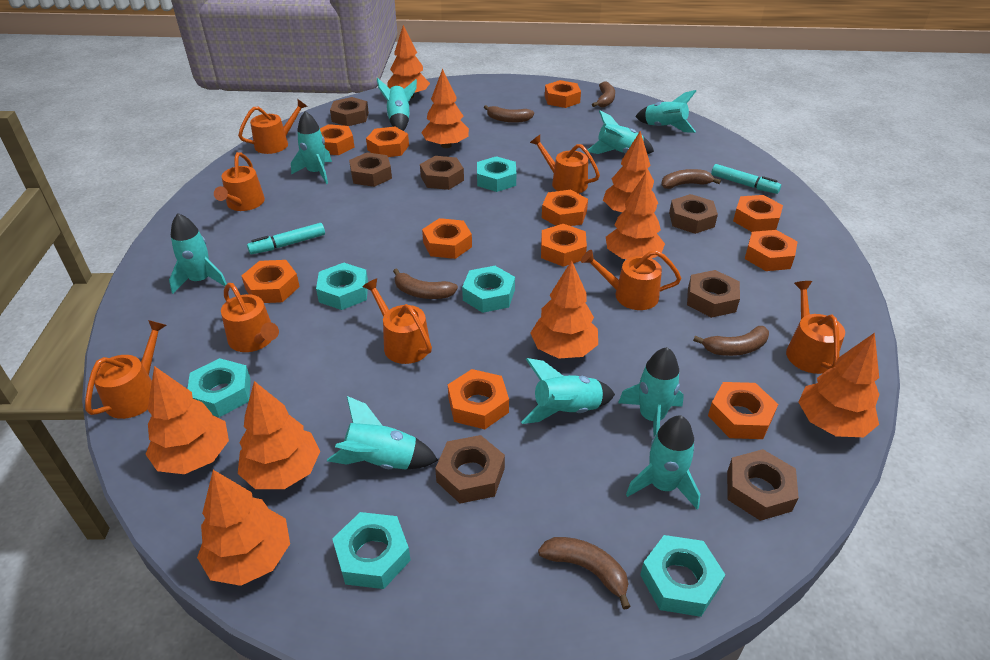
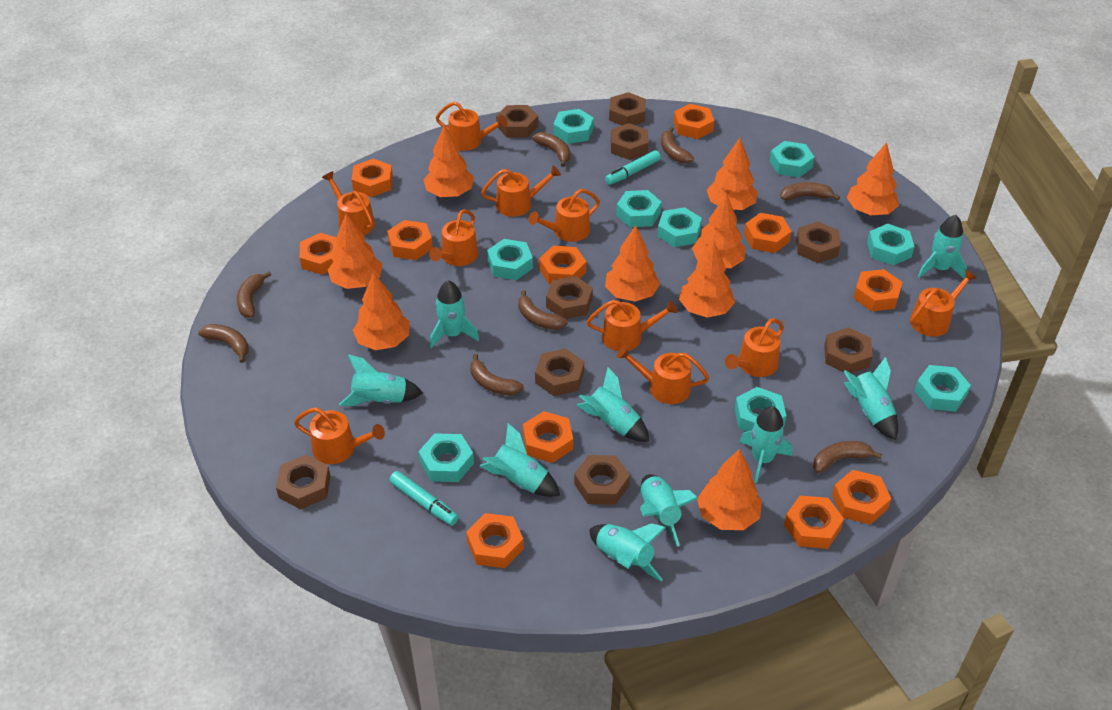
brown banana: 6 -> 8
brown nut: 7 -> 9
orange watering can: 8 -> 10
turquoise nut: 6 -> 9

